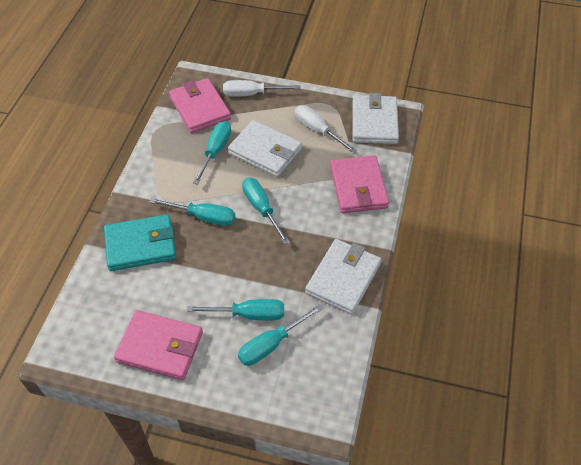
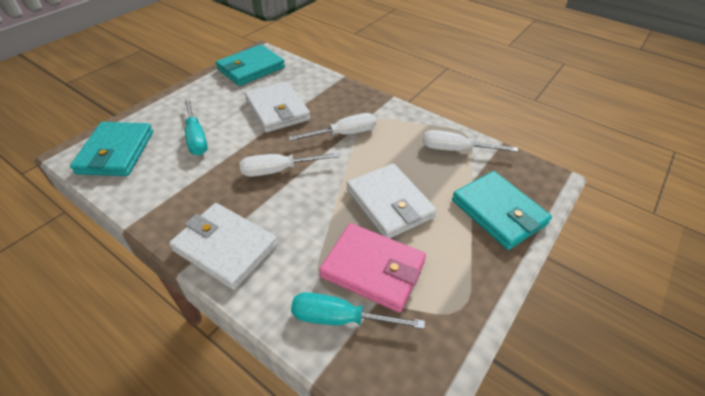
pink wallet: 3 -> 1
turquoise screwdriver: 5 -> 2
turquoise wallet: 1 -> 3
white screwdriver: 2 -> 3

